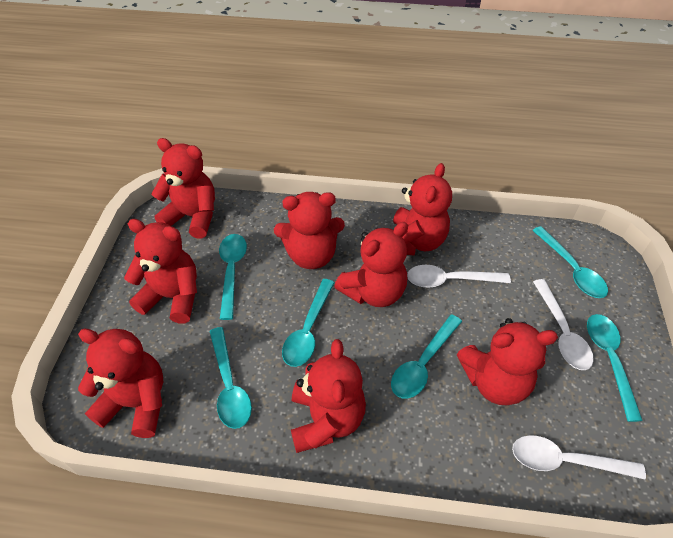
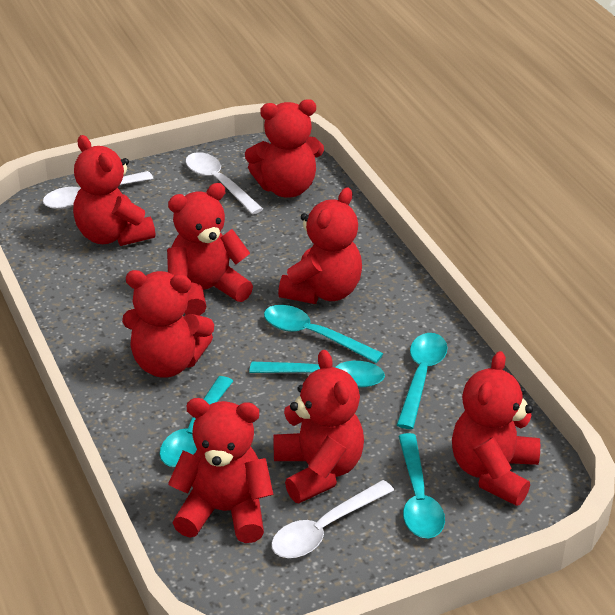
turquoise spoon: 6 -> 5

